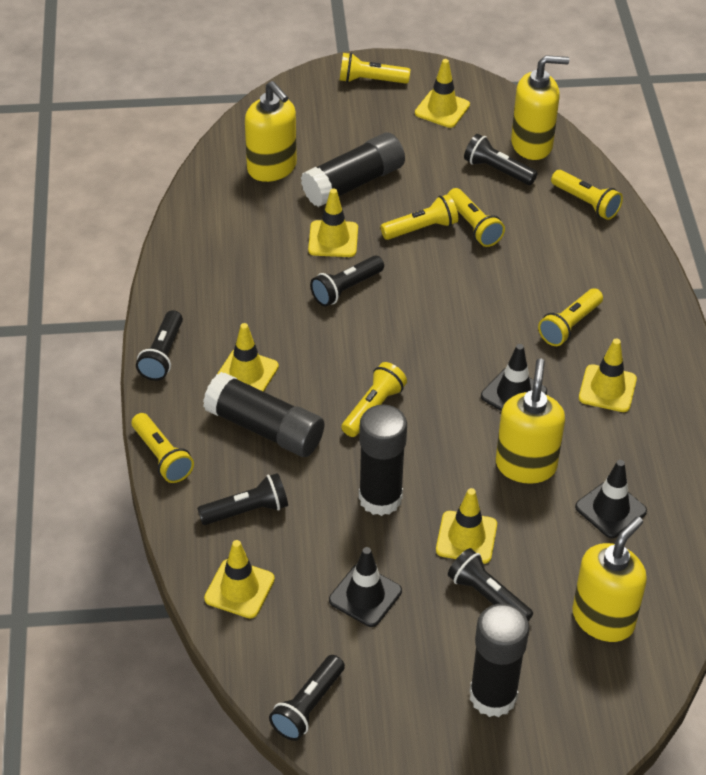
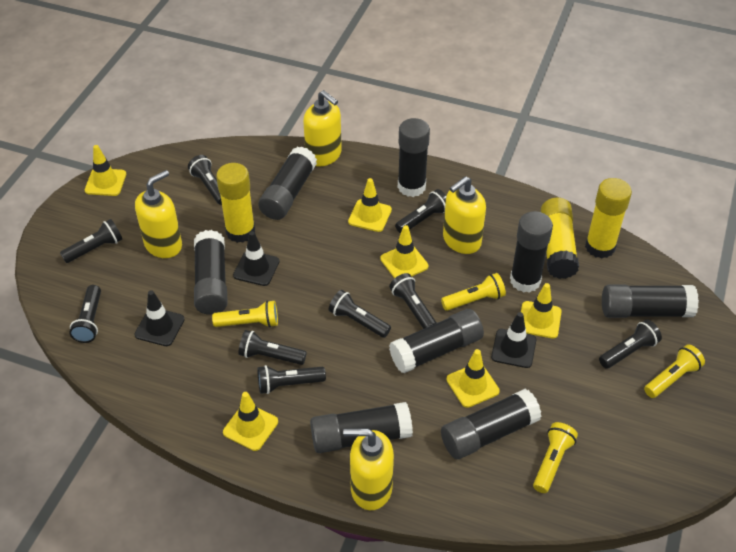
black flashlight: 6 -> 9
black glue stick: 4 -> 8
yellow flashlight: 7 -> 4
yellow glue stick: 0 -> 3

